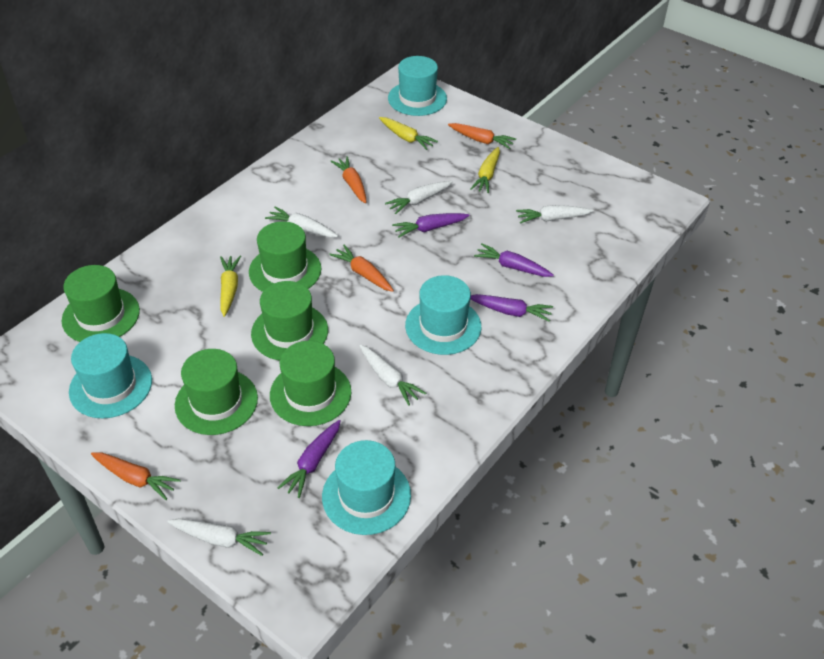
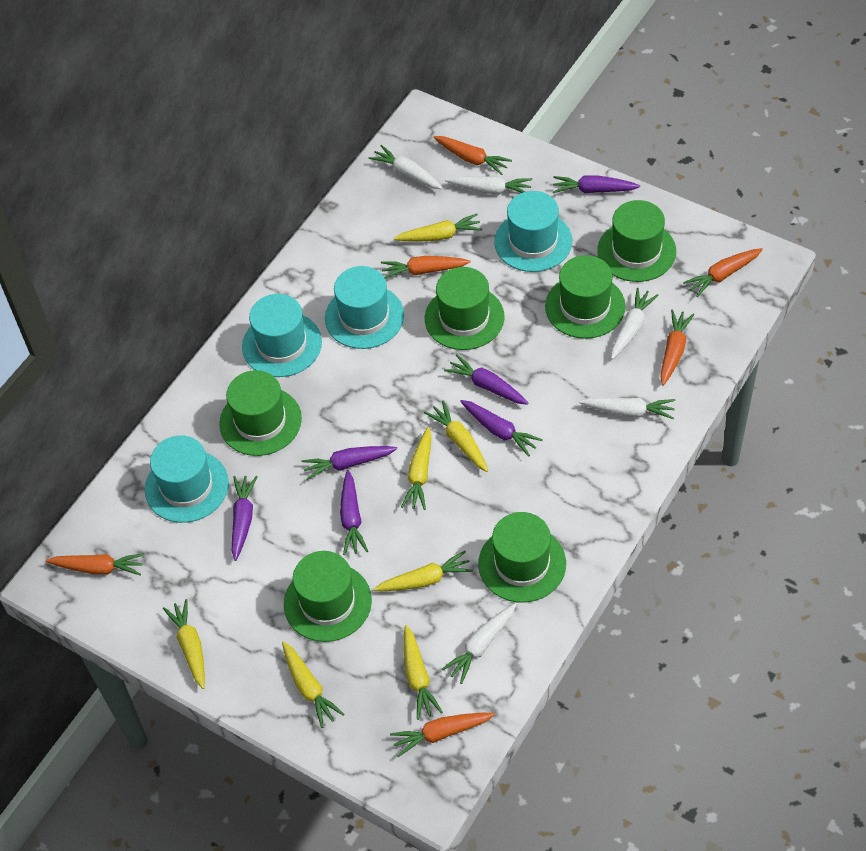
green hat: 5 -> 6
orange carrot: 4 -> 6
purple carrot: 4 -> 6
yellow carrot: 3 -> 7

